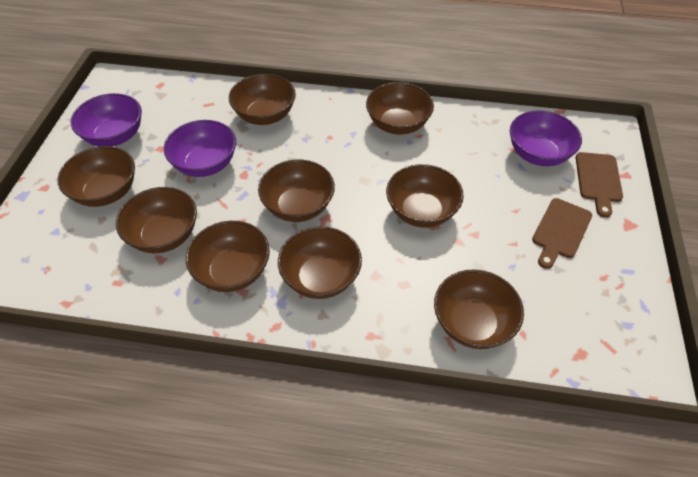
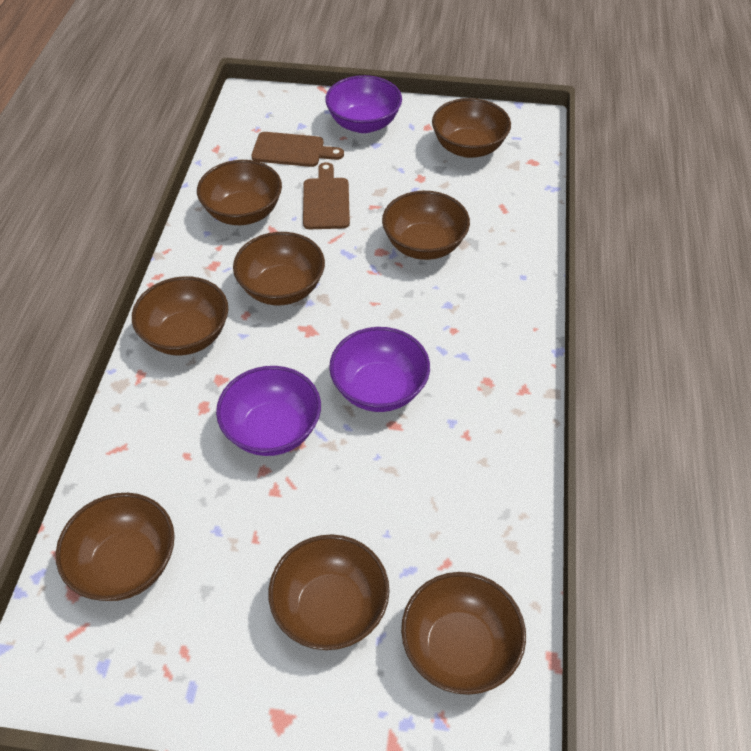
brown bowl: 9 -> 8

